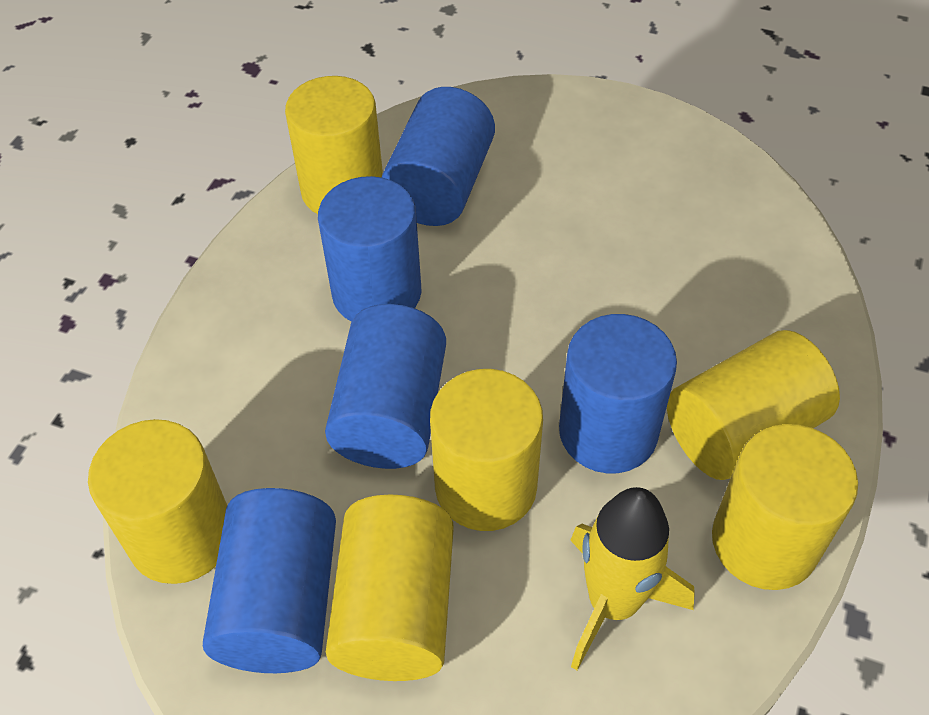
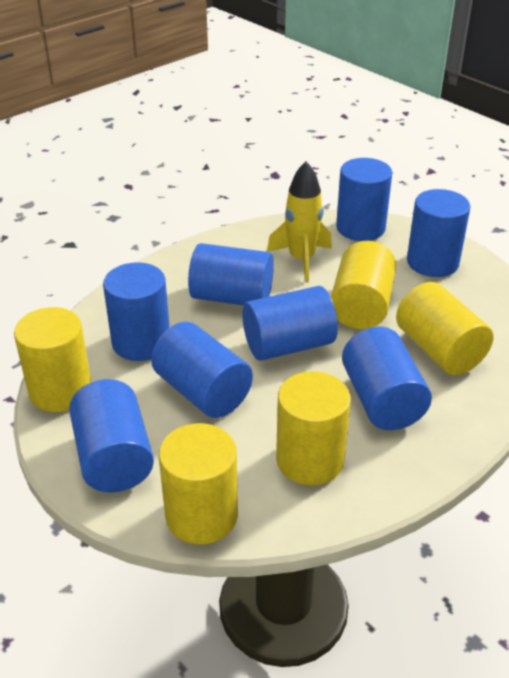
blue cylinder: 5 -> 8
yellow cylinder: 6 -> 5

